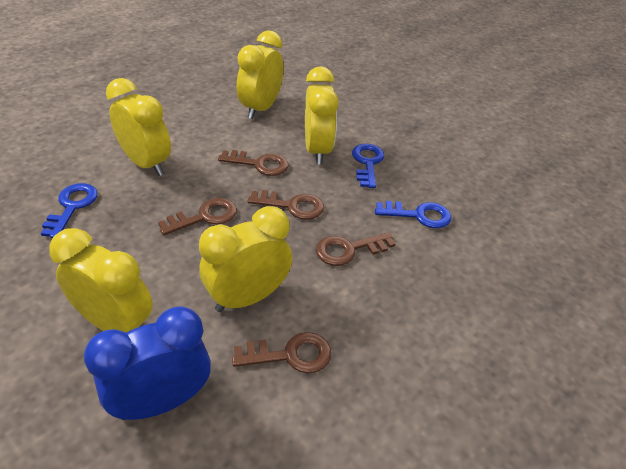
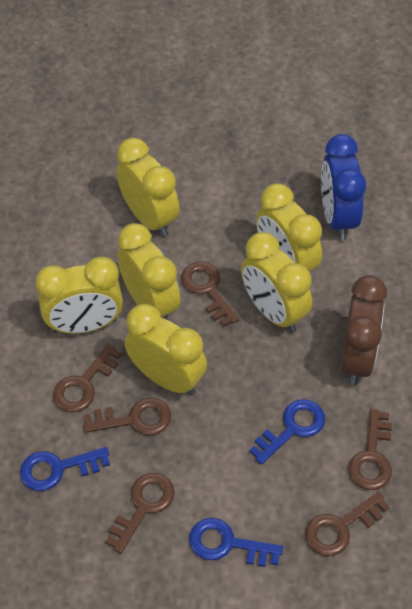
brown clock: 0 -> 1
brown key: 5 -> 6
yellow clock: 5 -> 6

